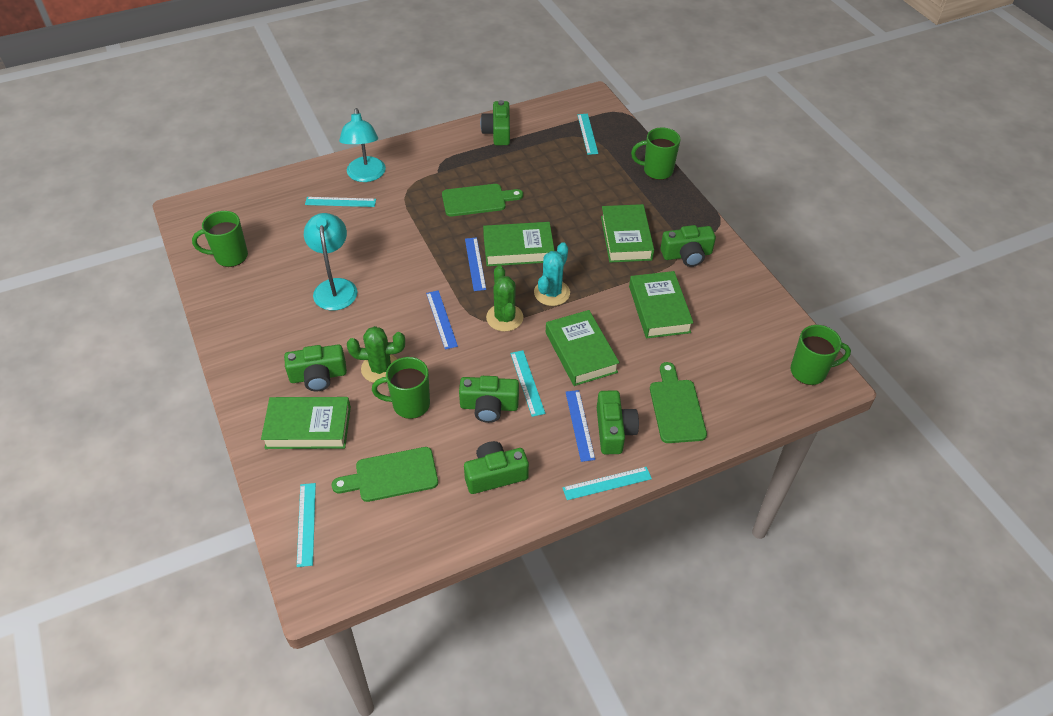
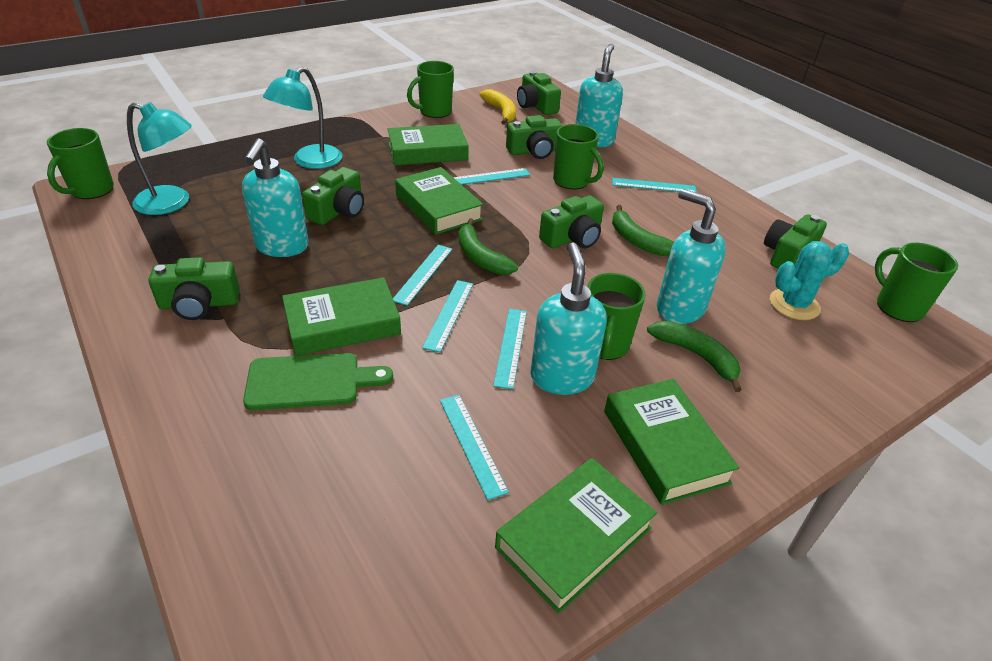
blue ruler: 3 -> 0
green banana: 0 -> 3
green cactus: 2 -> 0
green cutting board: 3 -> 1
green mug: 4 -> 5
turquoise ruler: 5 -> 6
turquoise soap dispenser: 0 -> 4
yellow banana: 0 -> 1

